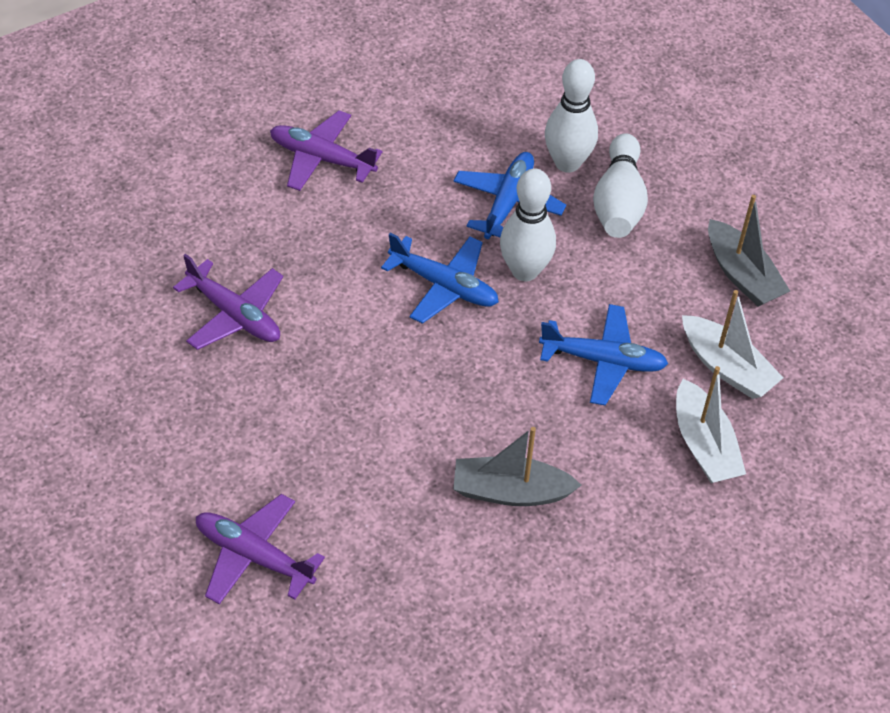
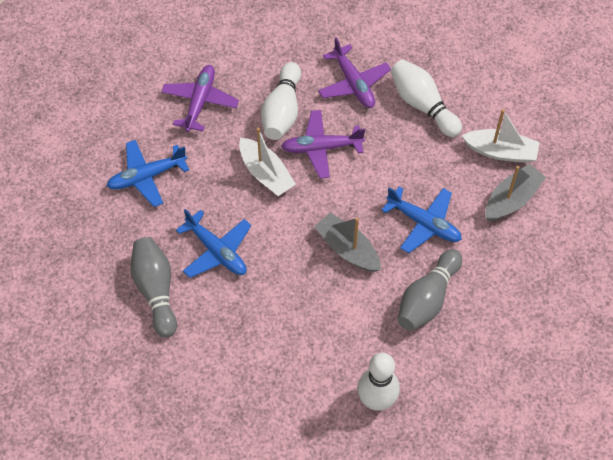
grey bowling pin: 0 -> 2

